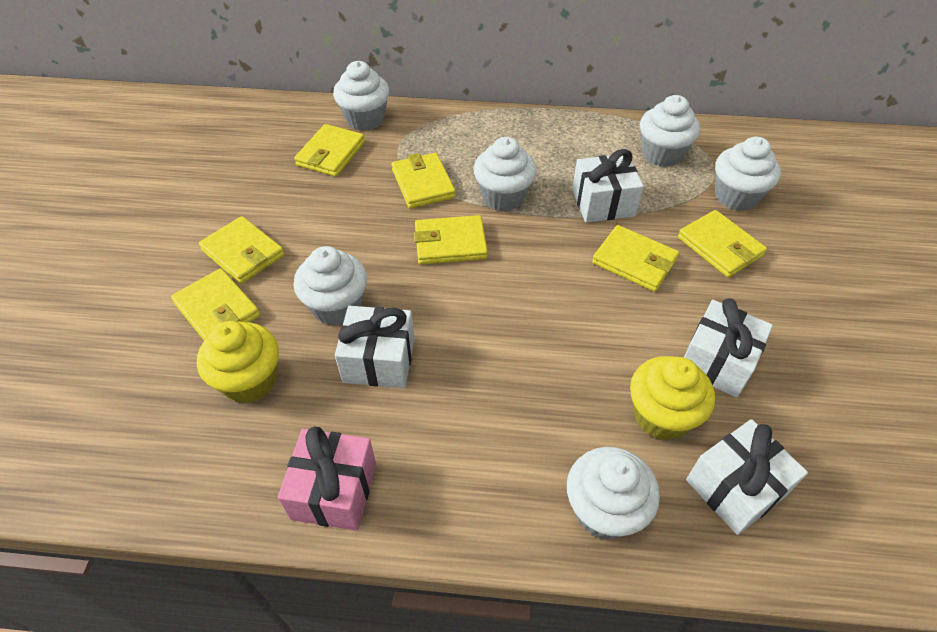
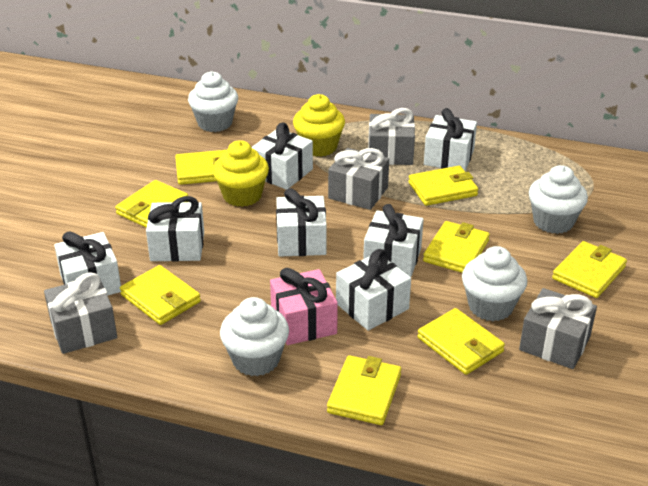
grey gift: 0 -> 4
white cupcake: 6 -> 4
white gift: 4 -> 7
yellow wallet: 7 -> 8

